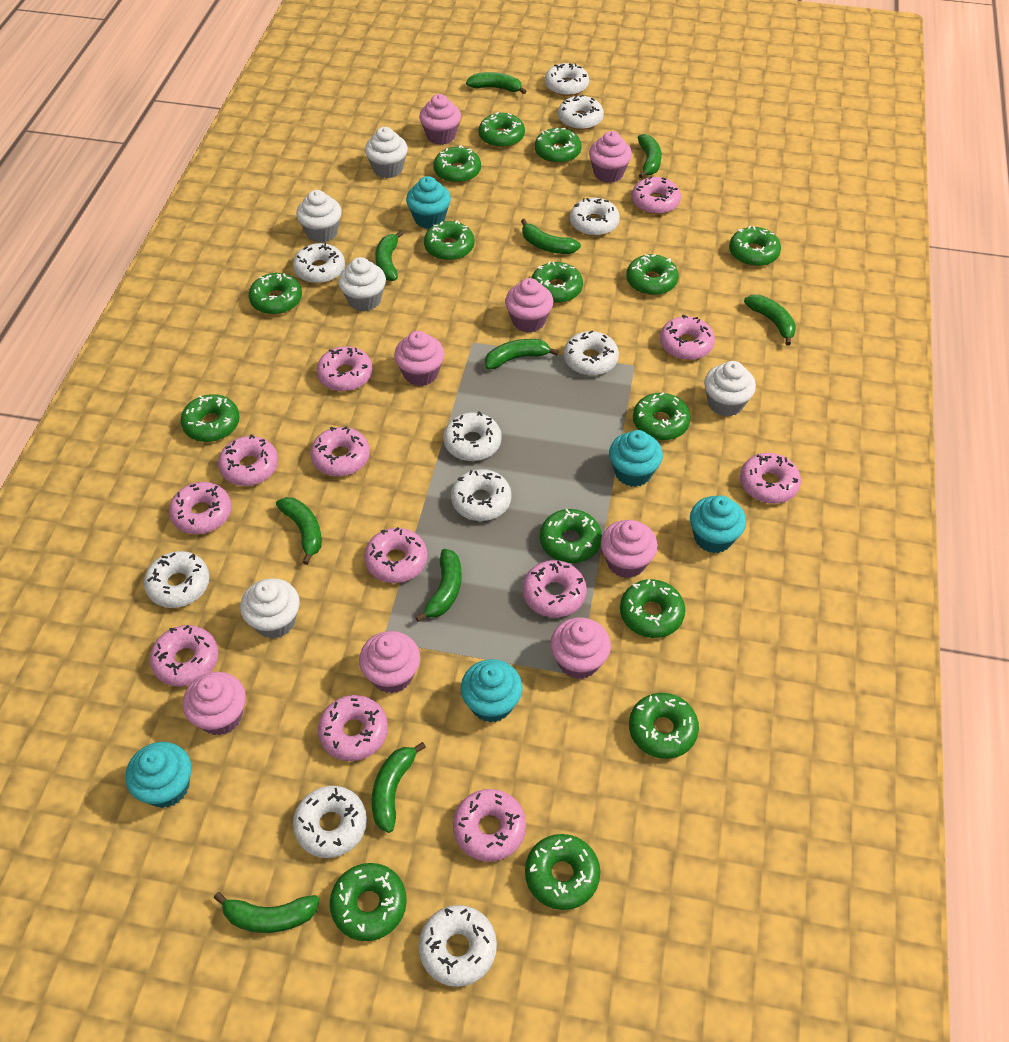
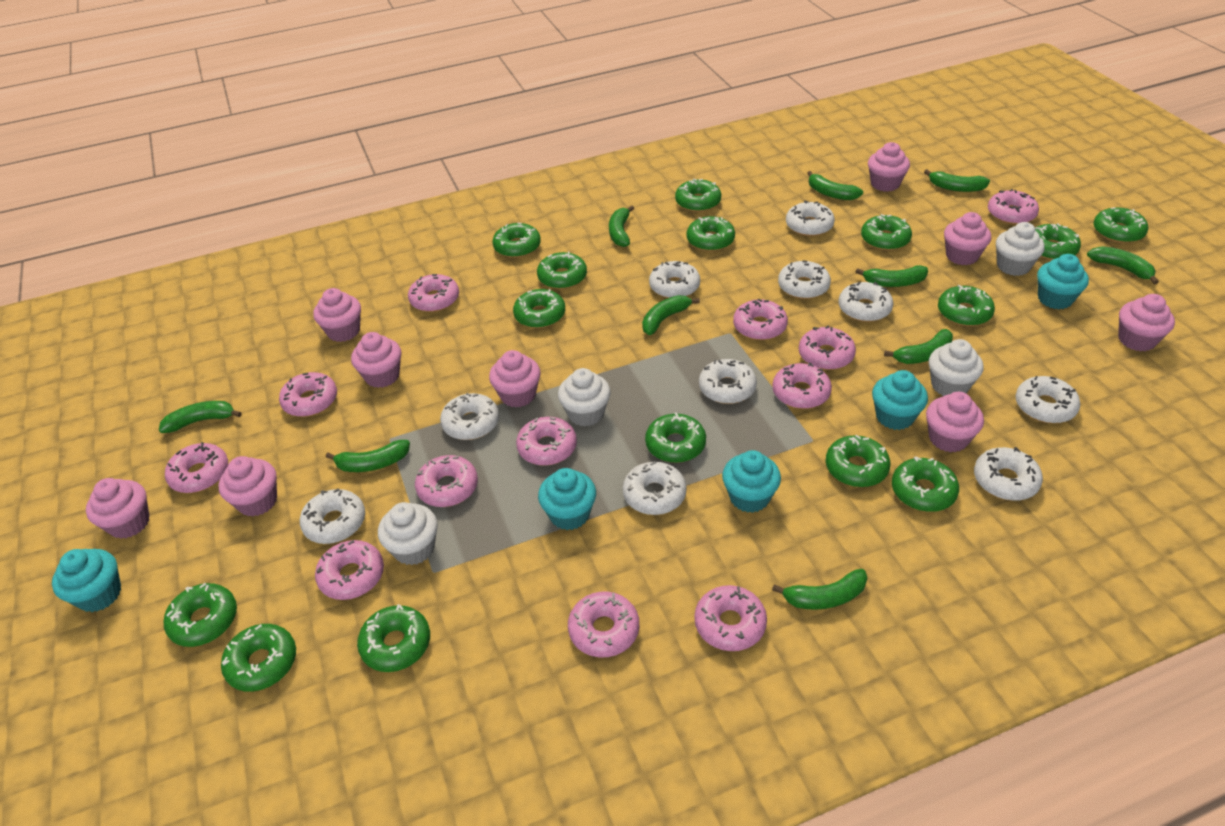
pink cupcake: 8 -> 9
white cupcake: 5 -> 4

